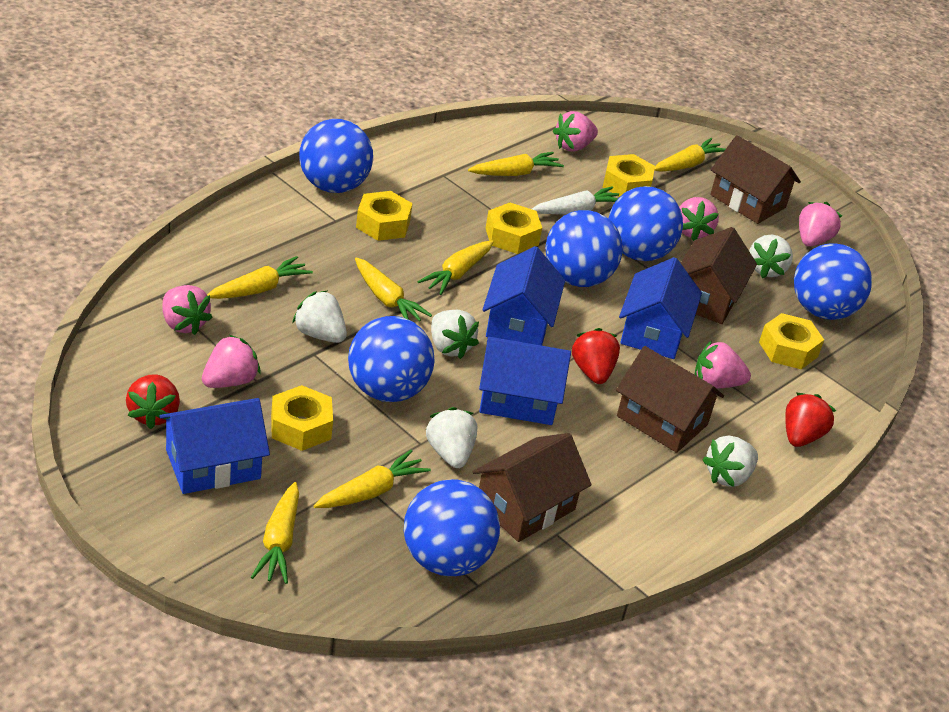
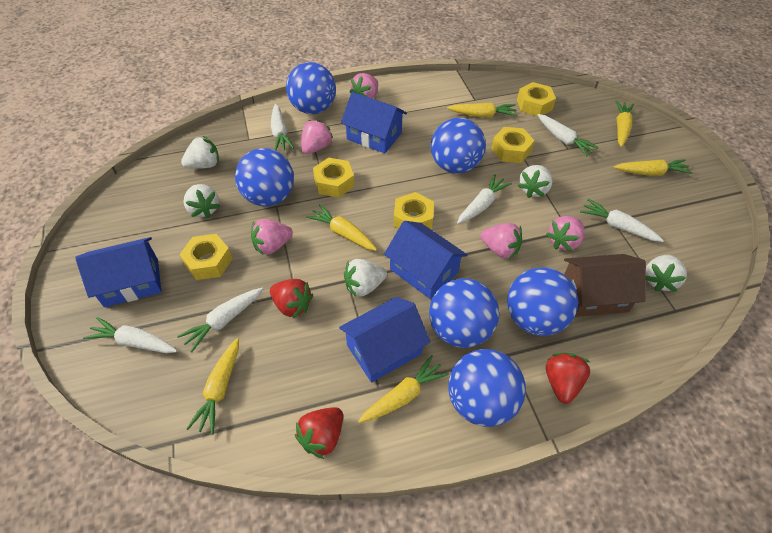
brown house: 4 -> 1
pink strawberry: 6 -> 5
white carrot: 1 -> 6
yellow carrot: 7 -> 6

